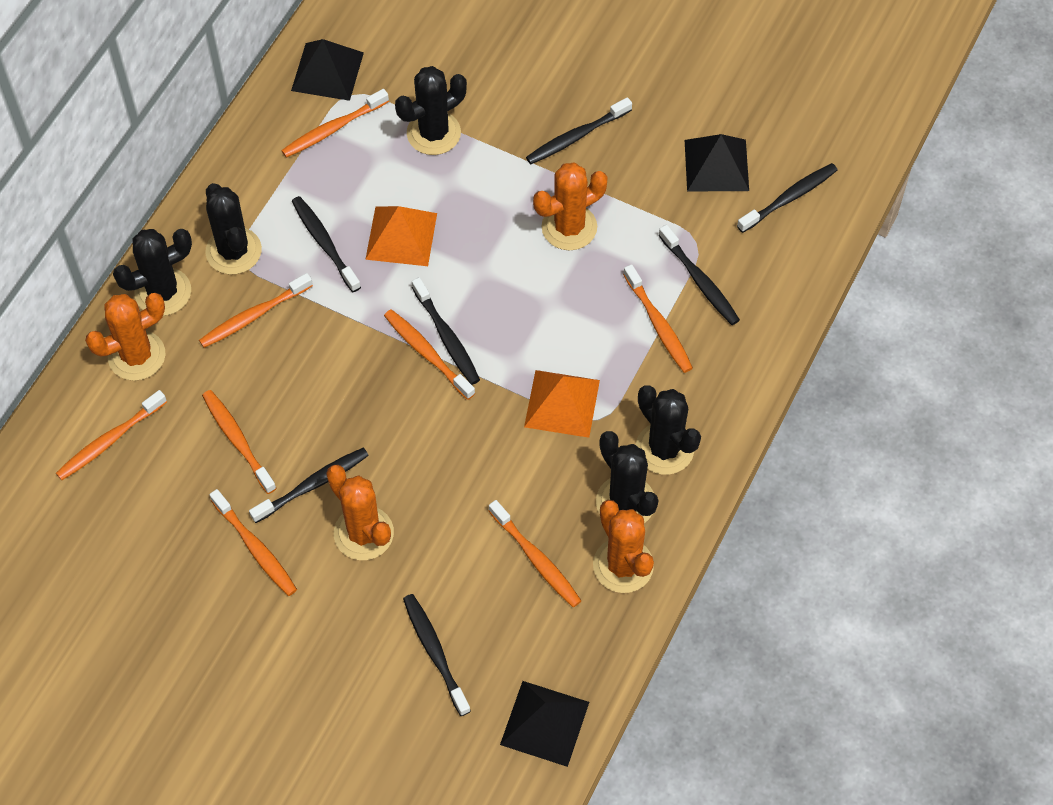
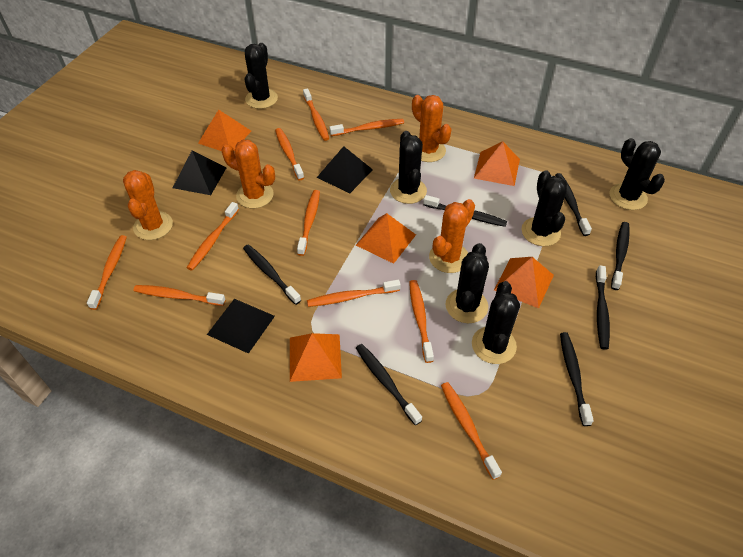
black cactus: 5 -> 6
orange pyramid: 2 -> 5
orange toothbrush: 8 -> 10

